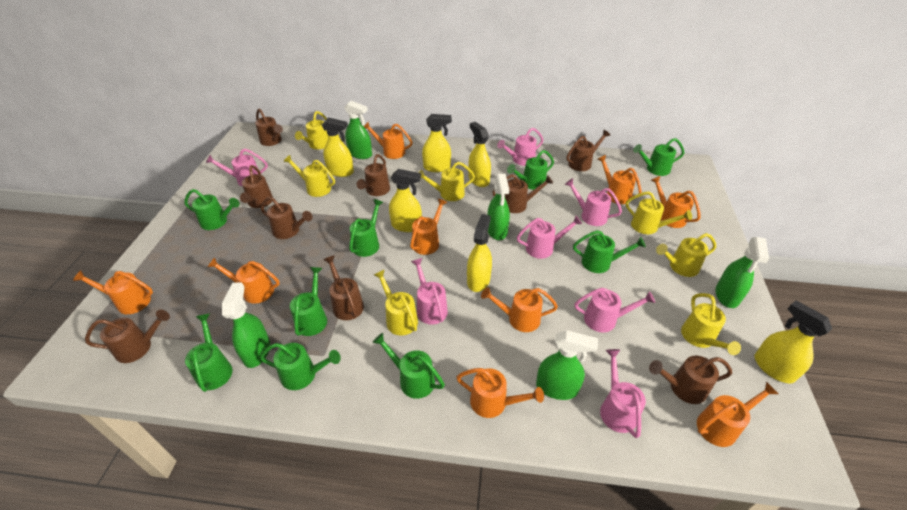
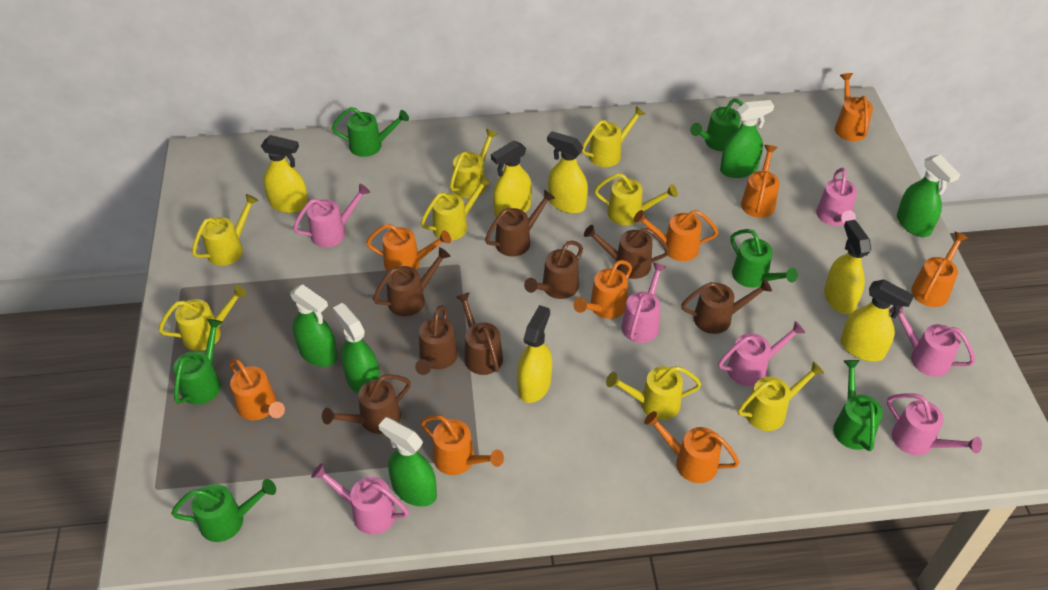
brown watering can: 9 -> 8
green watering can: 9 -> 6
yellow watering can: 7 -> 8

